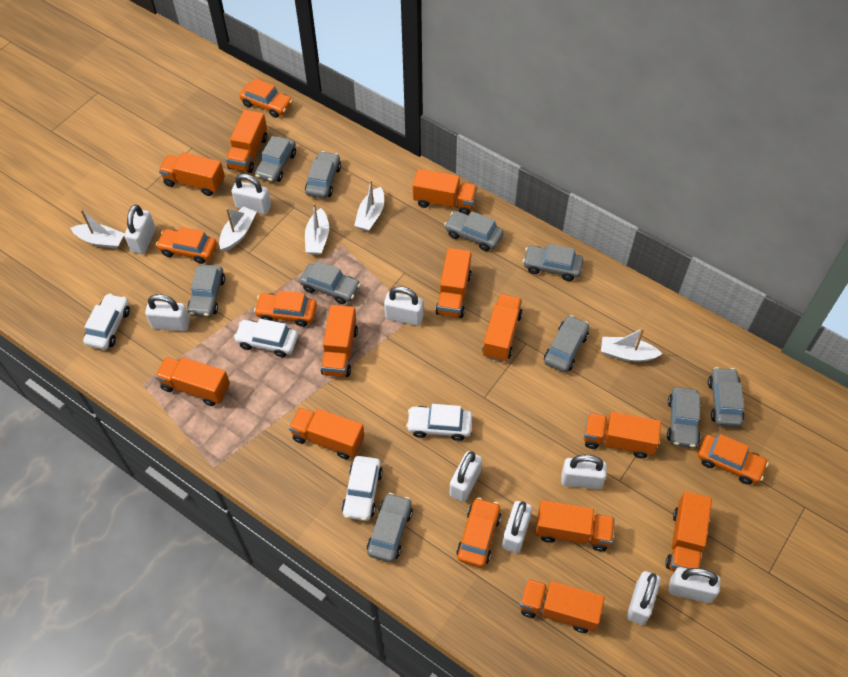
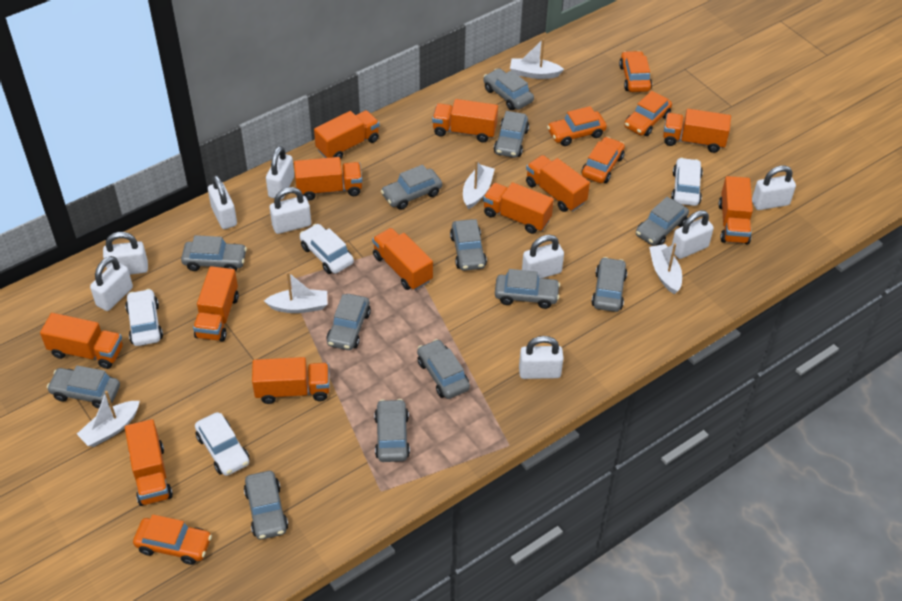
grey car: 10 -> 13

